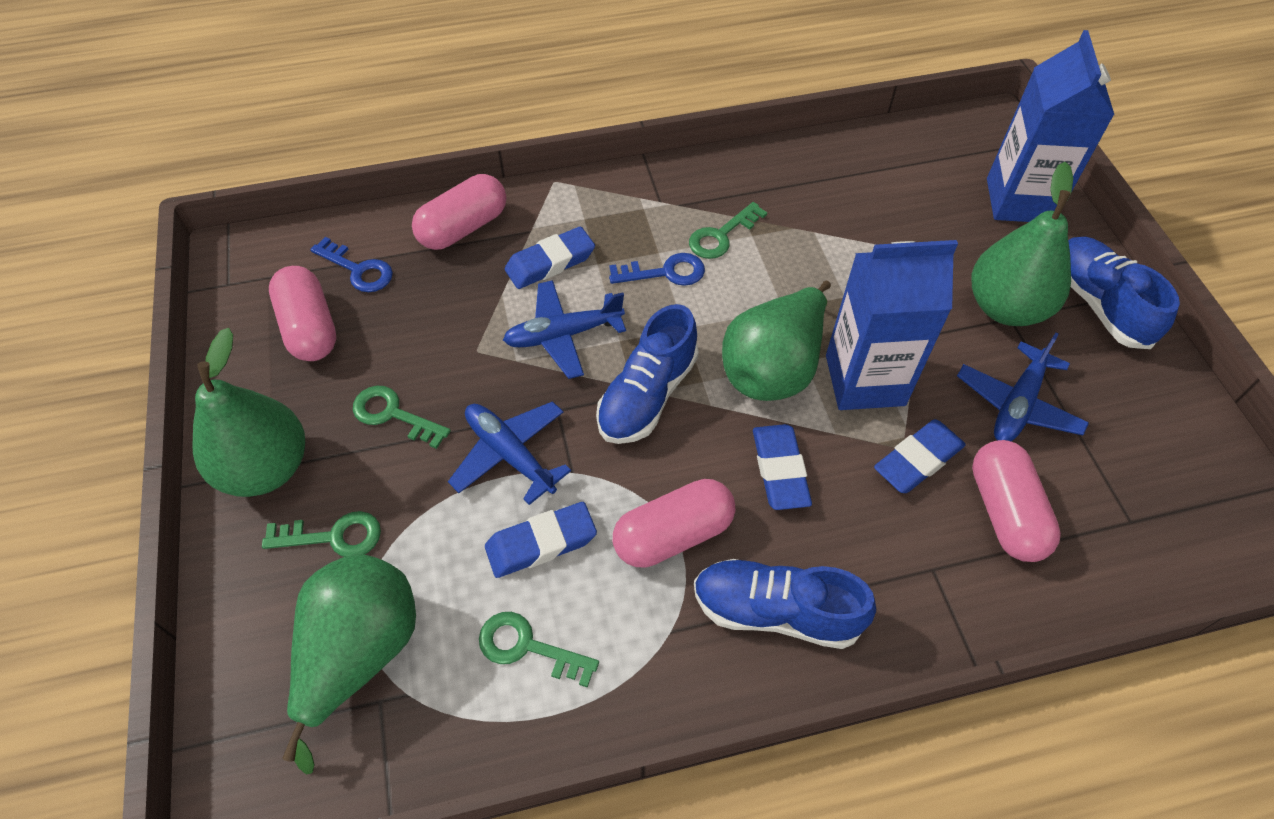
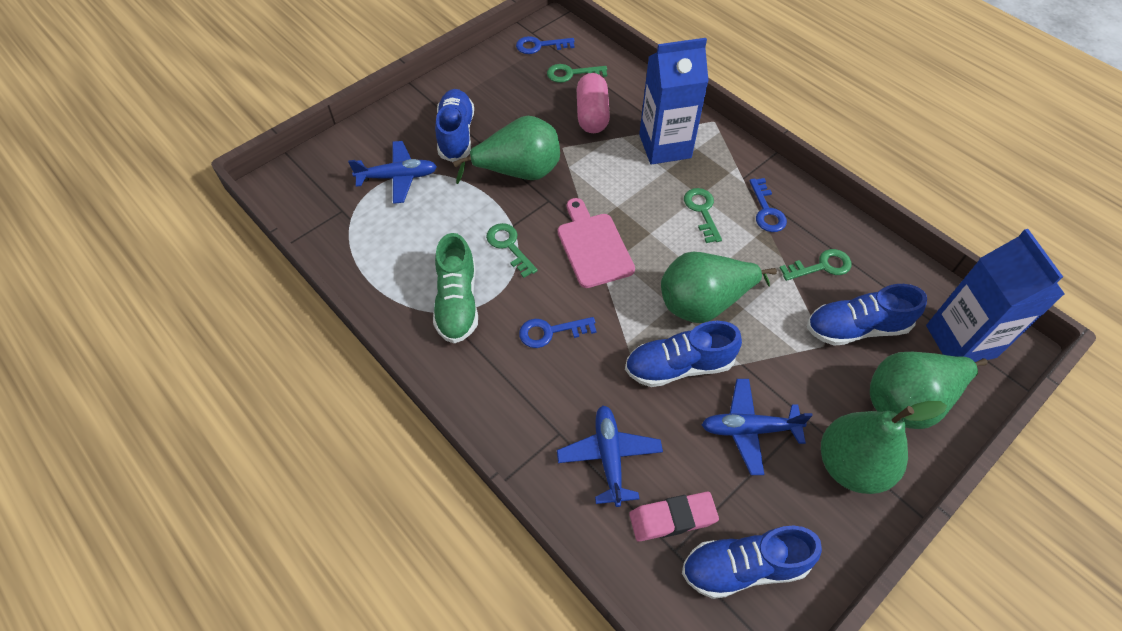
blue eraser: 4 -> 0
blue key: 2 -> 3
blue shoe: 3 -> 4
green shoe: 0 -> 1
pink capsule: 4 -> 1
pink cutting board: 0 -> 1
pink eraser: 0 -> 1

